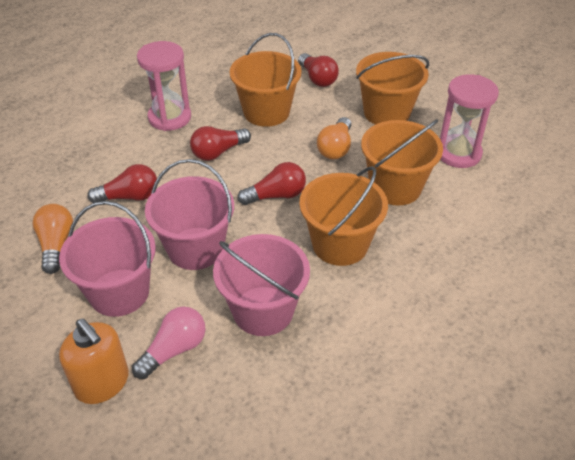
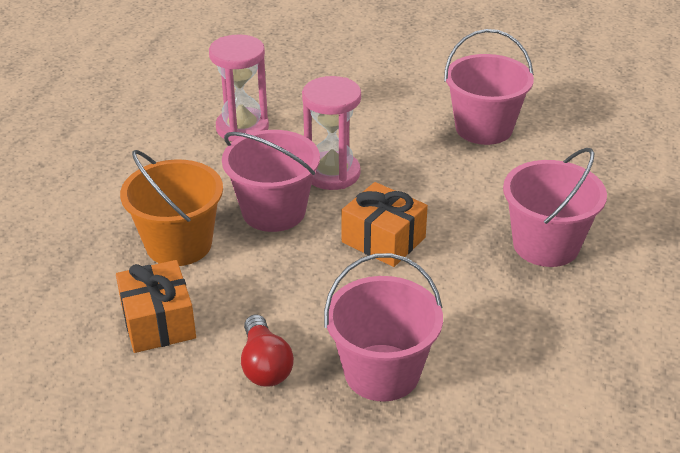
orange bucket: 4 -> 1
orange gift: 0 -> 2
orange light bulb: 2 -> 0
orange soap dispenser: 1 -> 0
pink bucket: 3 -> 4
pink light bulb: 1 -> 0
red light bulb: 4 -> 1

